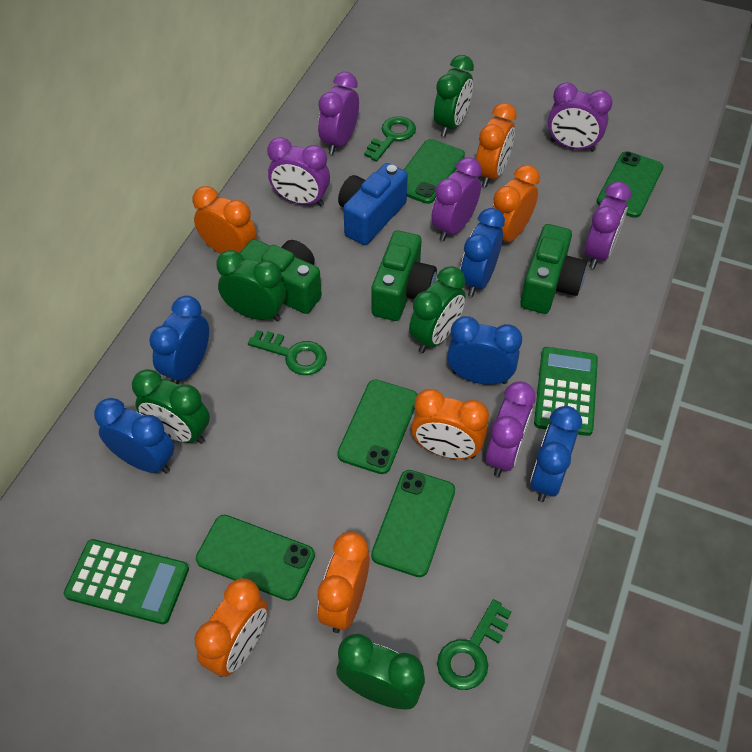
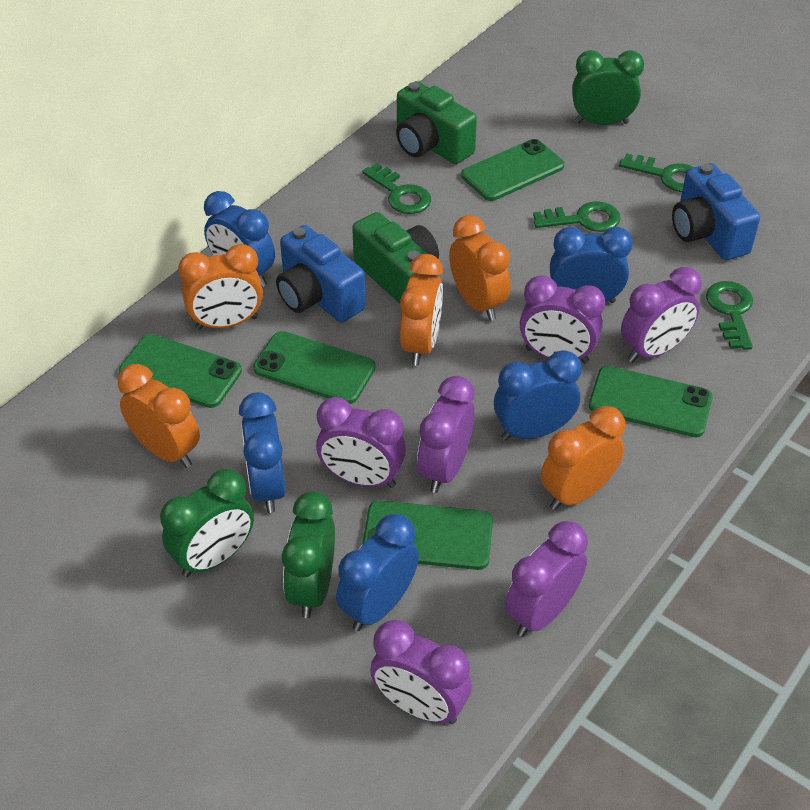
blue camera: 1 -> 2
green calculator: 2 -> 0
green camera: 3 -> 2
green clock: 5 -> 3
green key: 3 -> 4
orange clock: 6 -> 5

